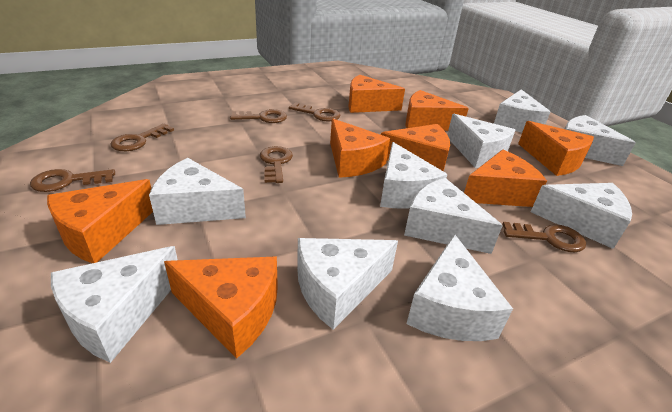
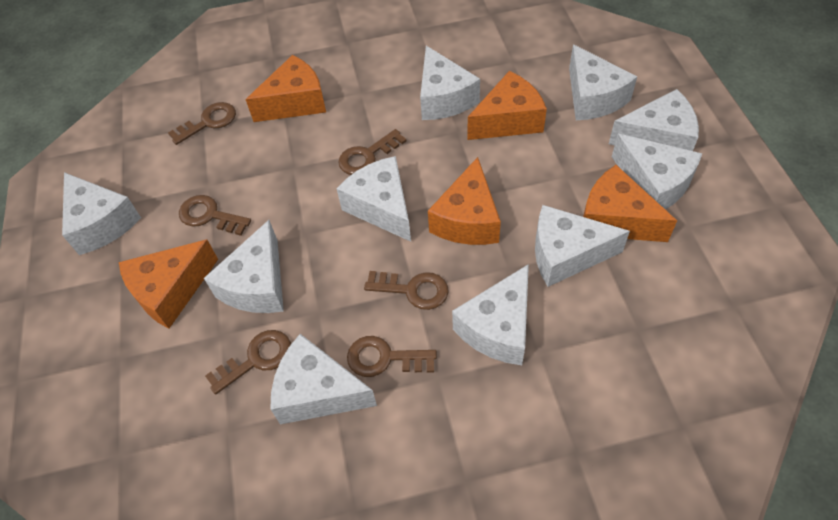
orange cheese: 8 -> 5

